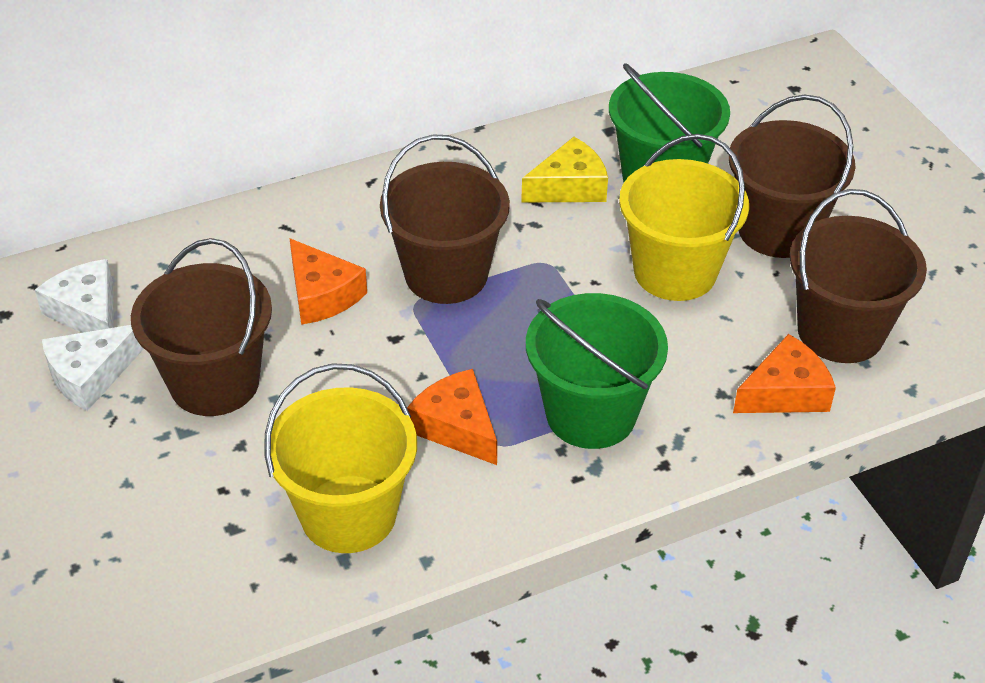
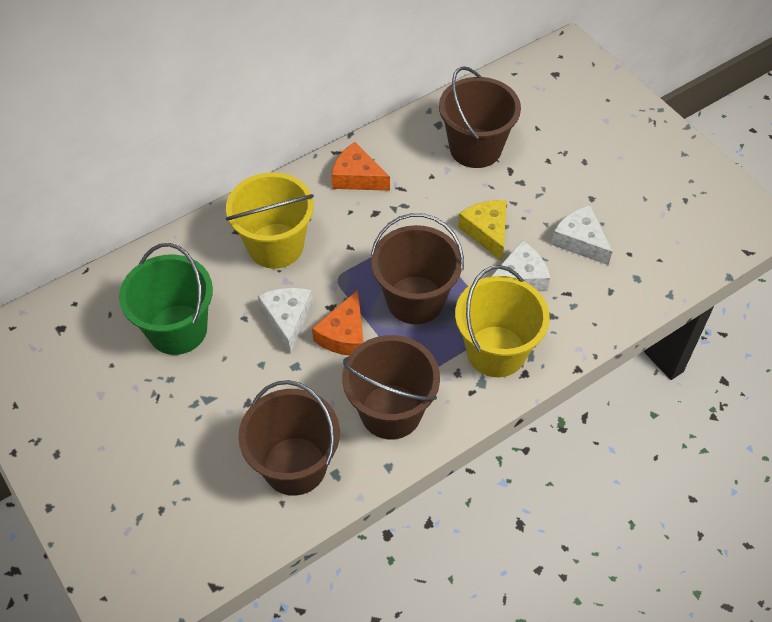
green bucket: 2 -> 1
orange cheese: 3 -> 2
white cheese: 2 -> 3

